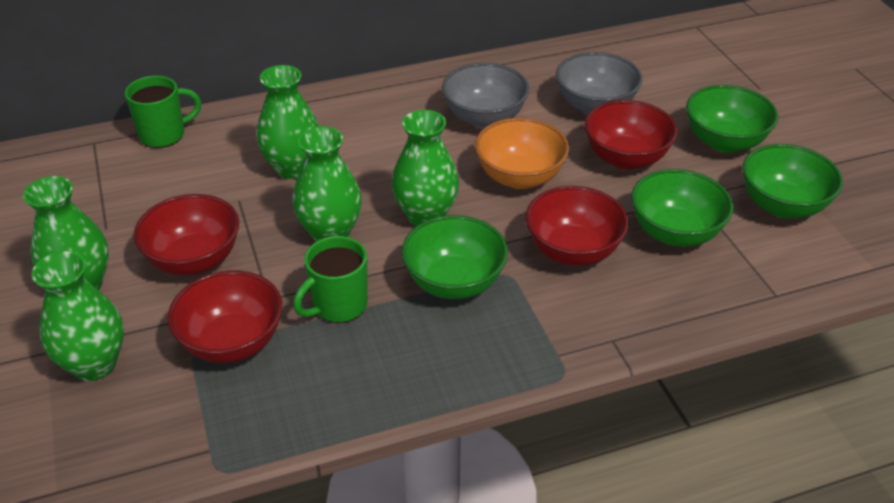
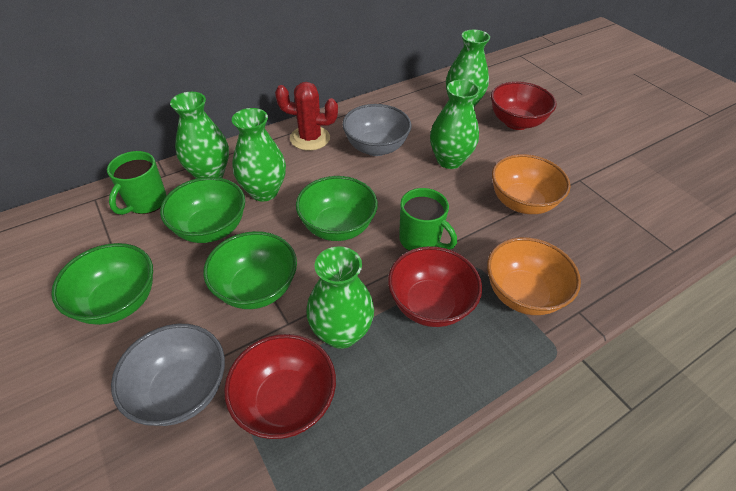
orange bowl: 1 -> 2
red bowl: 4 -> 3
red cactus: 0 -> 1

